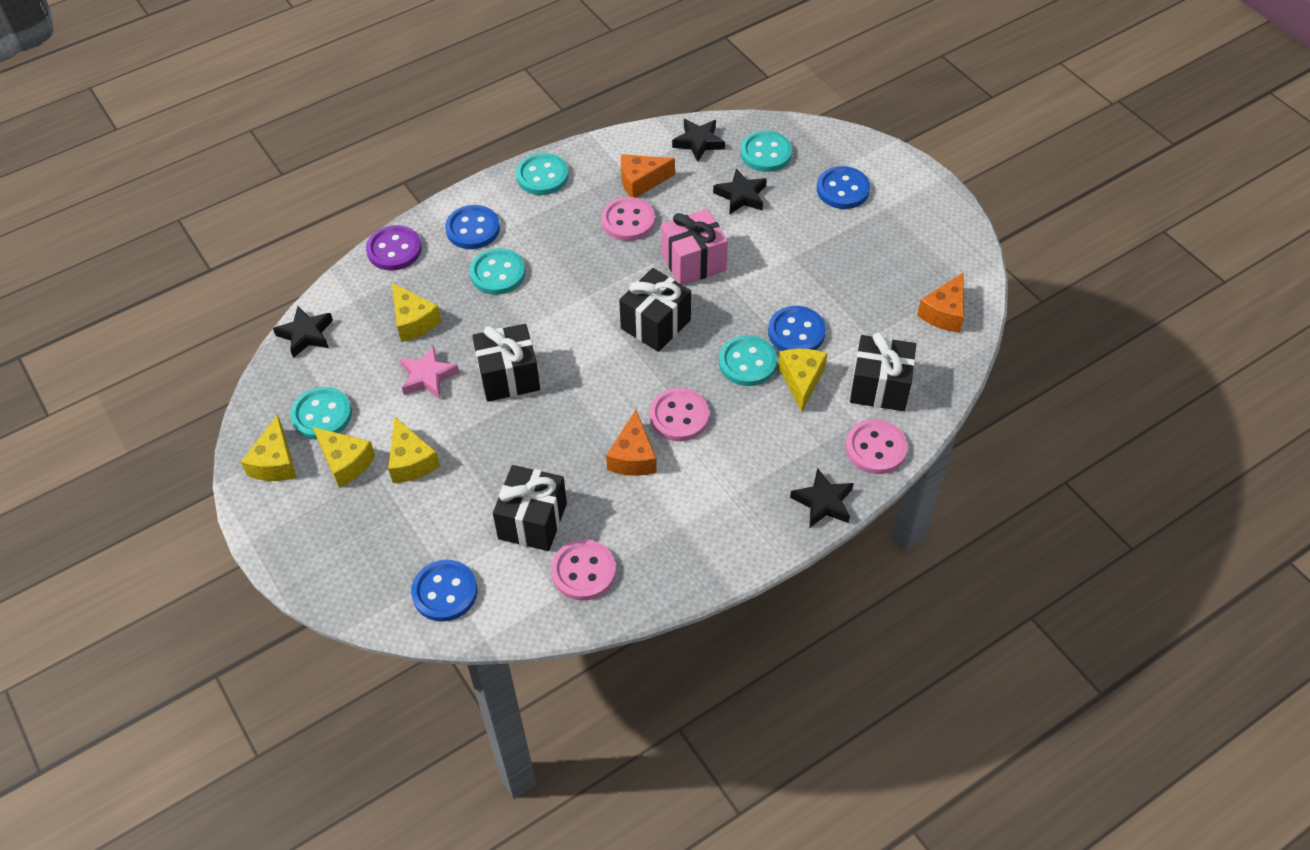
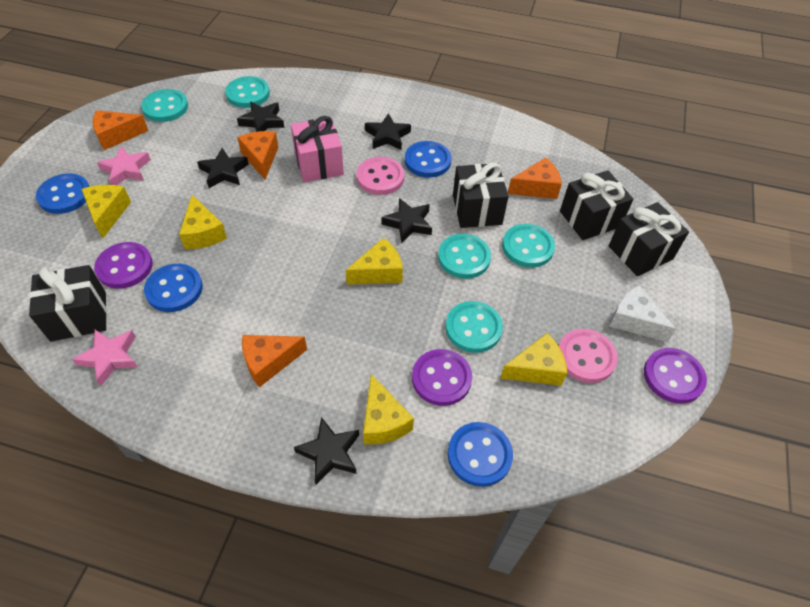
black star: 4 -> 5
orange cheese: 3 -> 4
pink button: 4 -> 2
pink star: 1 -> 2
purple button: 1 -> 3
white cheese: 0 -> 1

